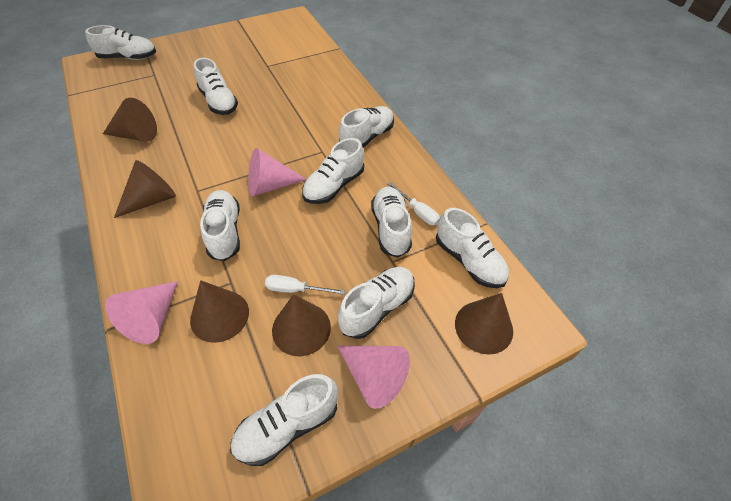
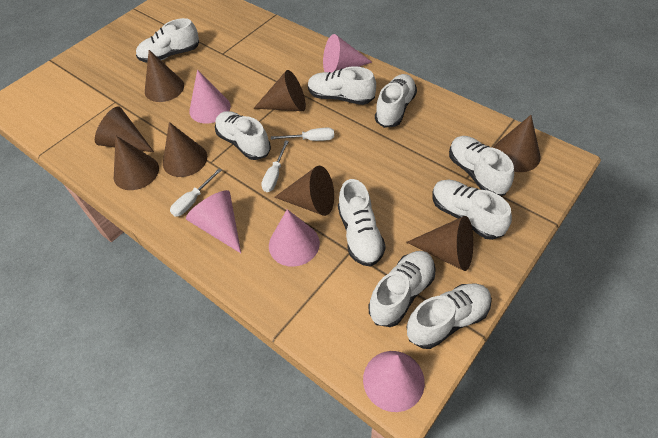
brown cone: 5 -> 8
pink cone: 3 -> 5
white screwdriver: 2 -> 3

